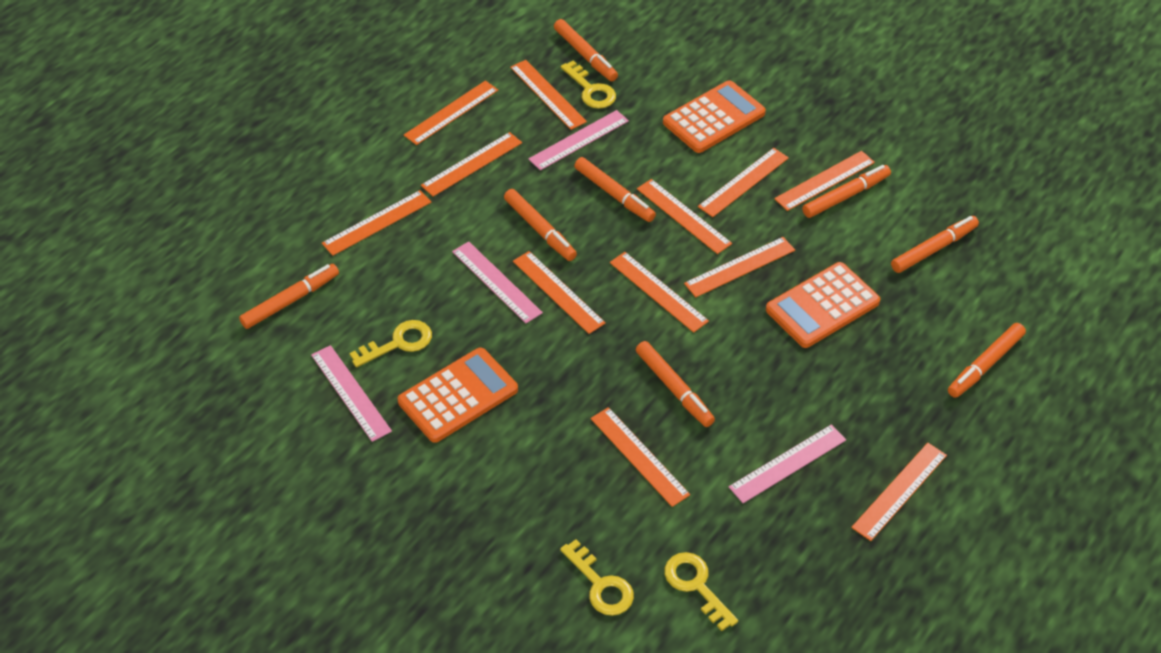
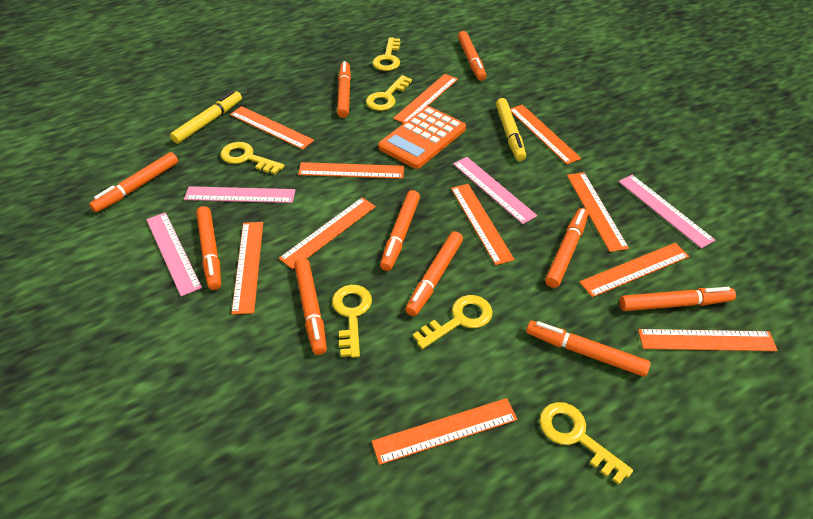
orange calculator: 3 -> 1
orange marker: 8 -> 10
orange ruler: 12 -> 11
yellow key: 4 -> 6
yellow marker: 0 -> 2

